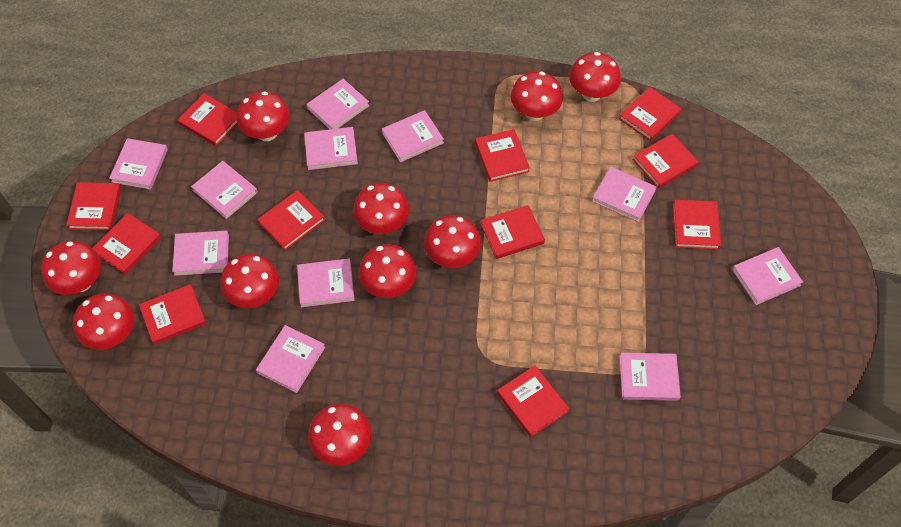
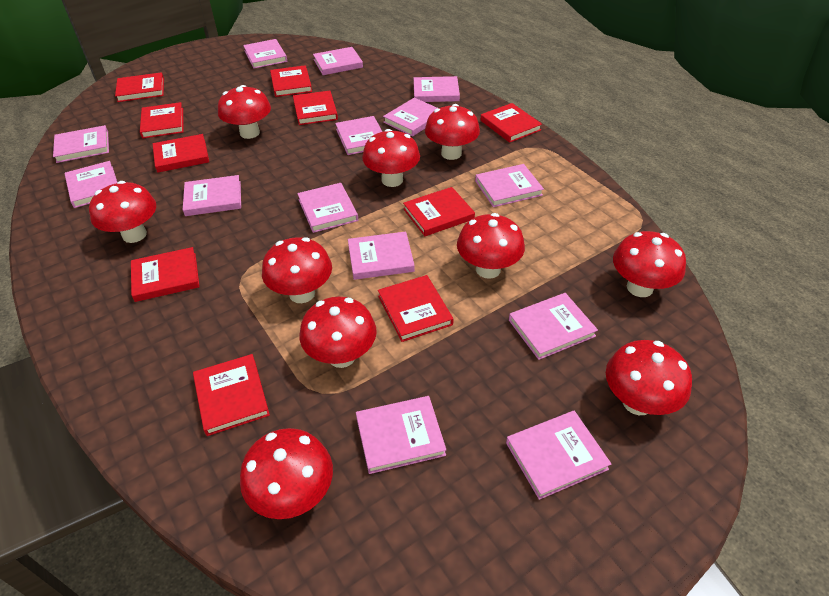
pink book: 11 -> 14
red book: 11 -> 10

